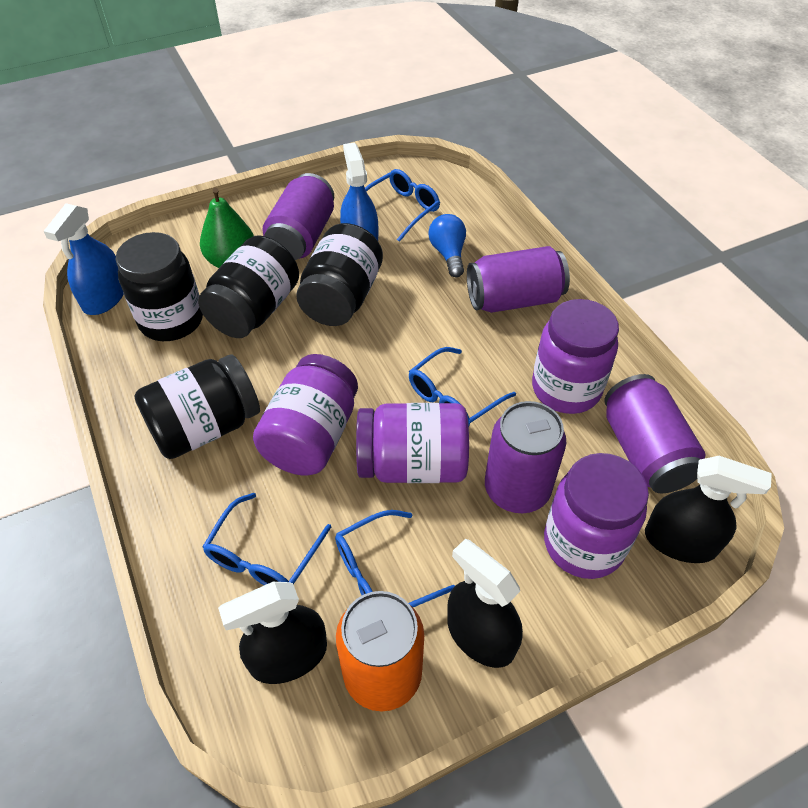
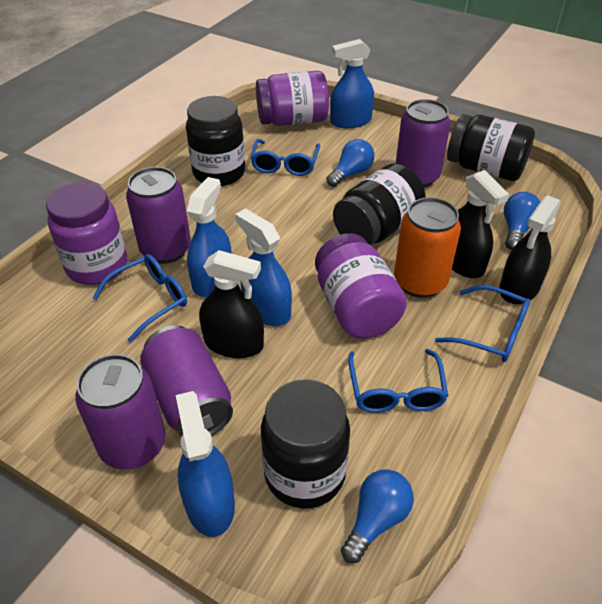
blue light bulb: 1 -> 3
blue spray bottle: 2 -> 4
green pear: 1 -> 0
purple jar: 4 -> 3

